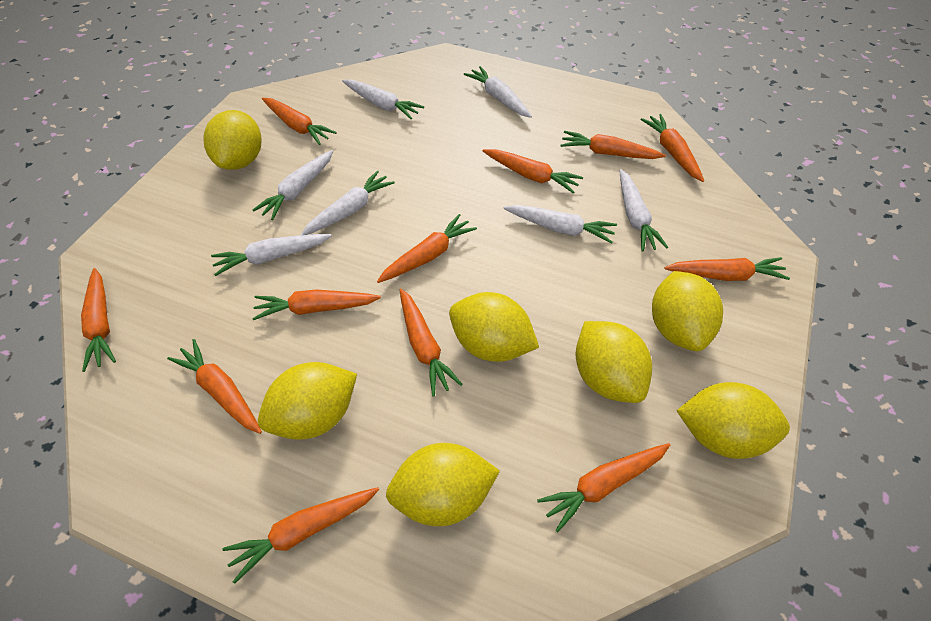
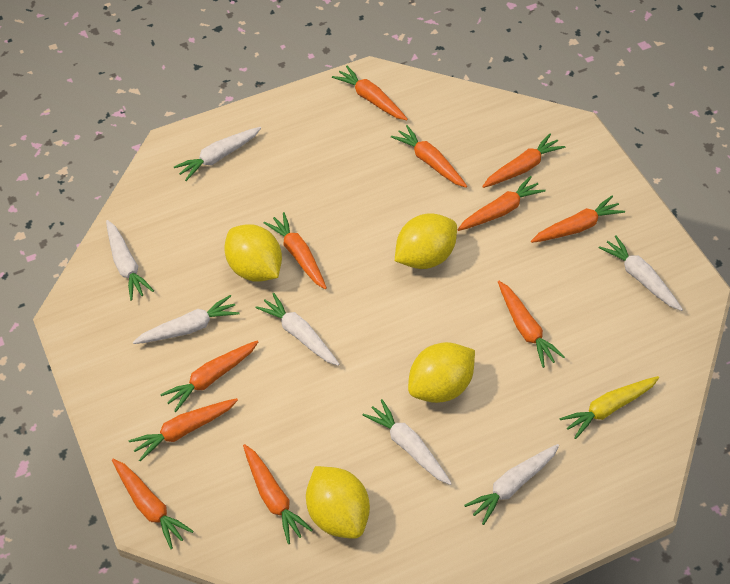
orange carrot: 12 -> 11
yellow carrot: 0 -> 1
yellow lemon: 7 -> 4

